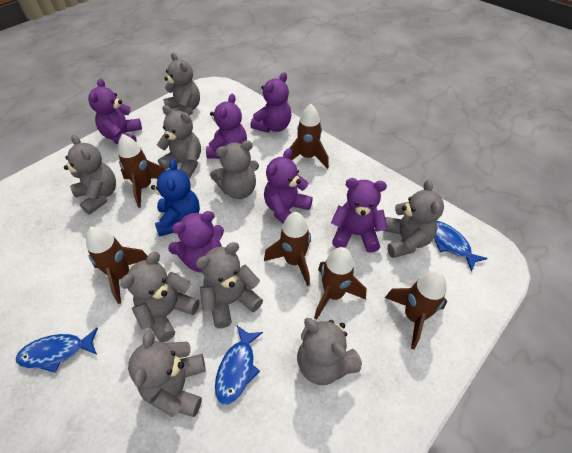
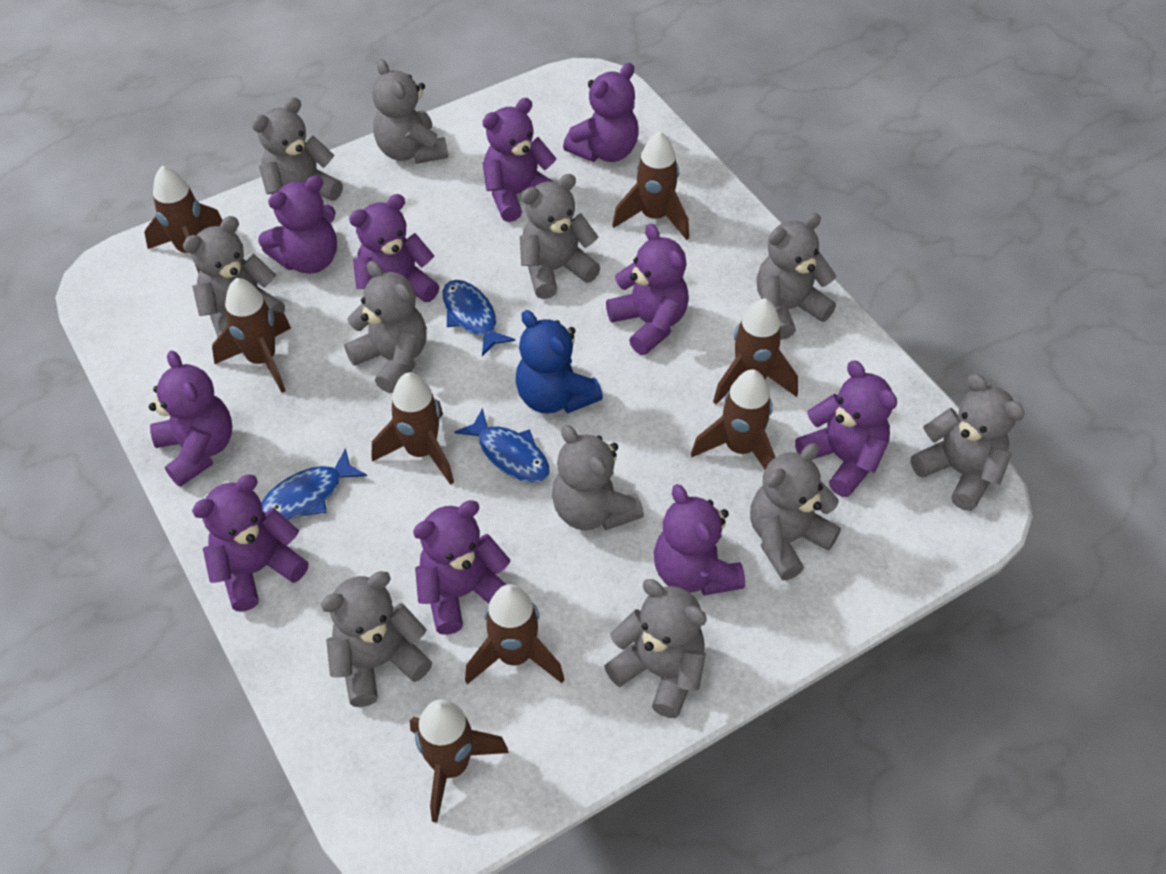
brown rocket: 6 -> 8
grey teddy bear: 9 -> 11
purple teddy bear: 6 -> 10

